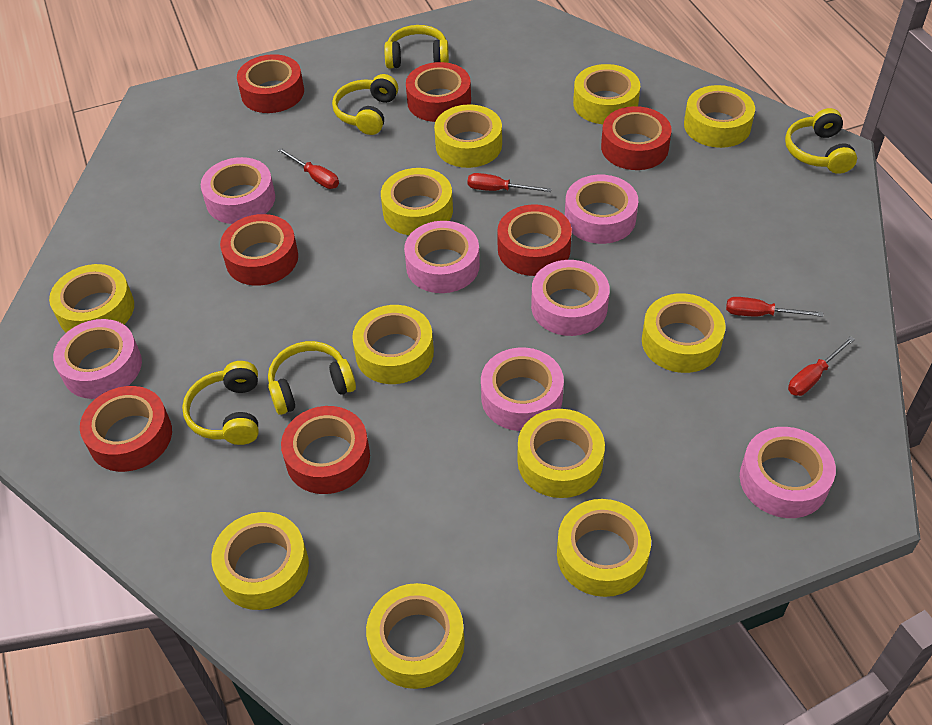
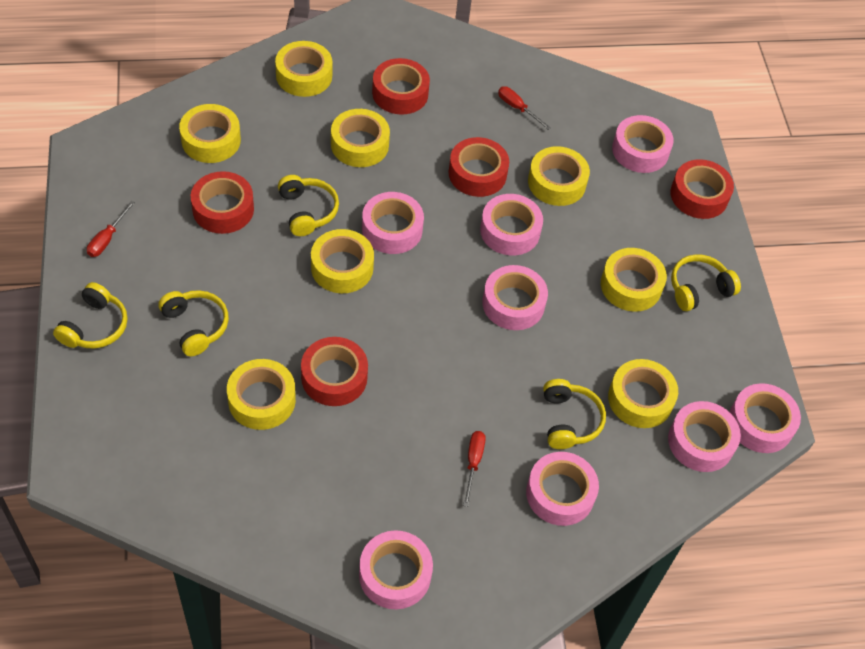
pink tape: 7 -> 8
red screwdriver: 4 -> 3
red tape: 7 -> 5
yellow tape: 11 -> 8

